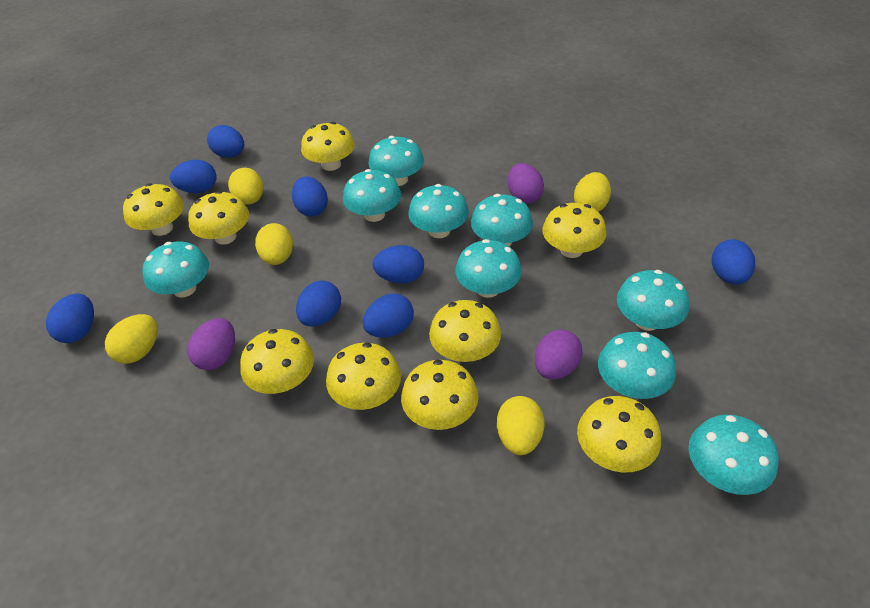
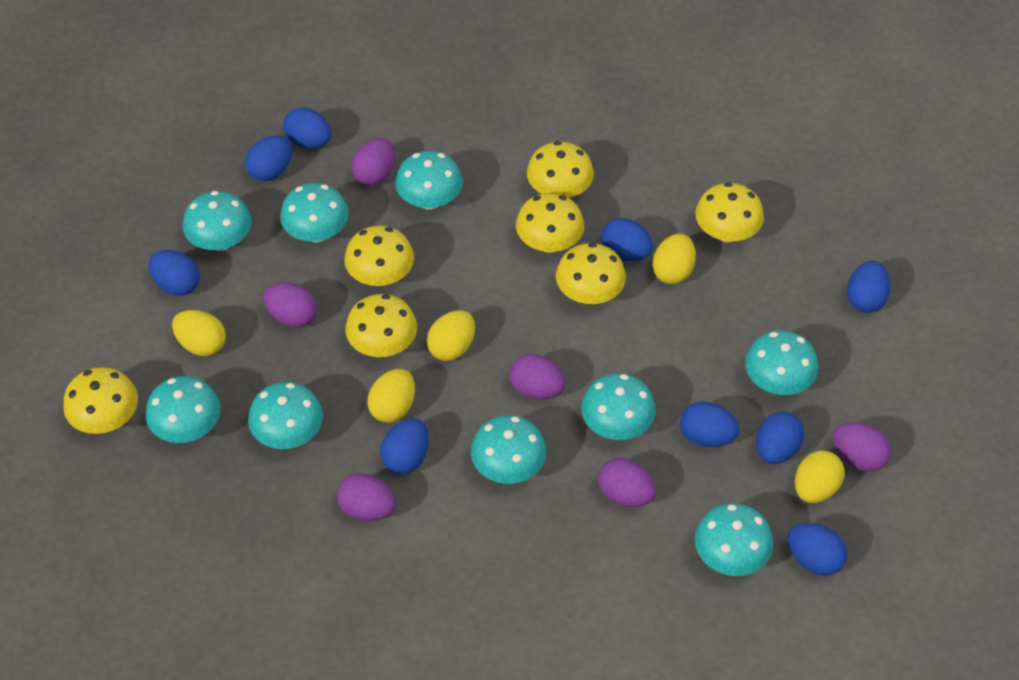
blue egg: 8 -> 9
purple egg: 3 -> 6
yellow mushroom: 9 -> 7

